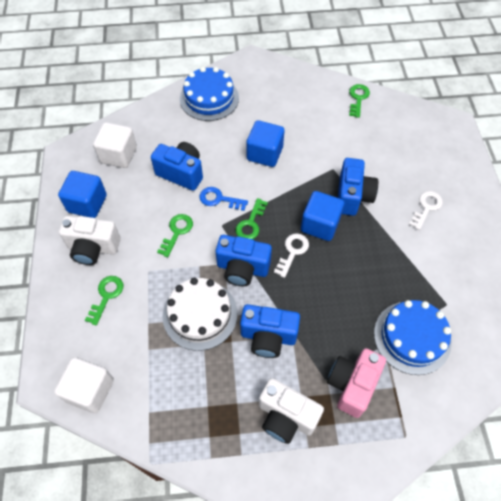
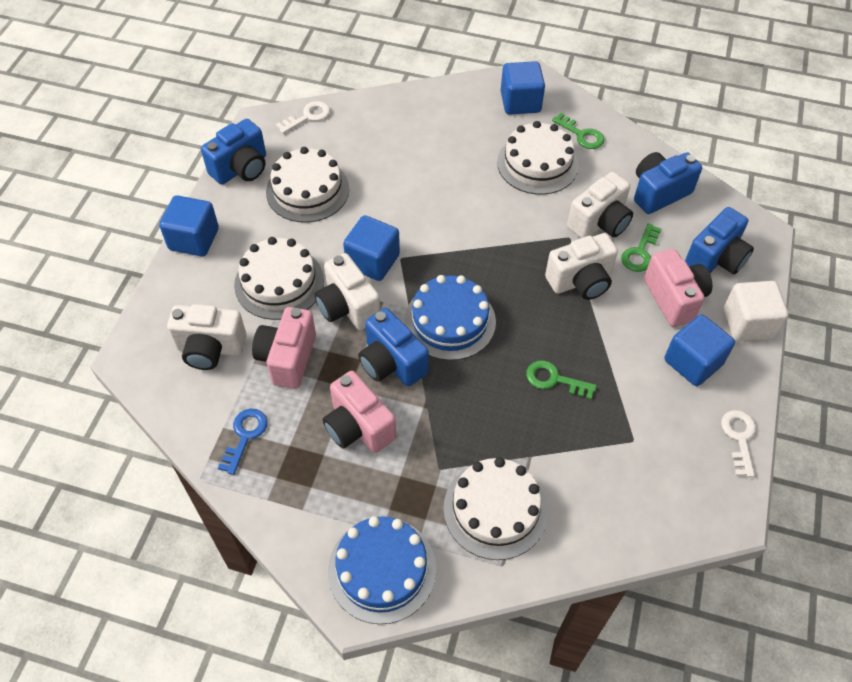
blue cube: 3 -> 4
green key: 4 -> 3
pink camera: 1 -> 3
white cake: 1 -> 4
white camera: 2 -> 4
white cube: 2 -> 1

